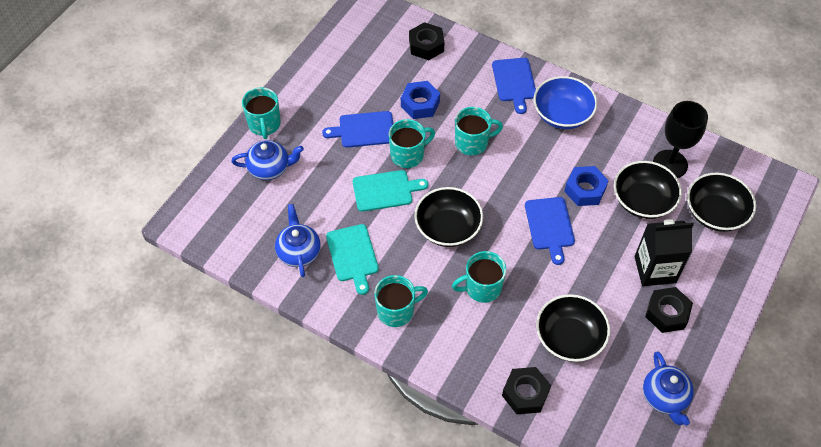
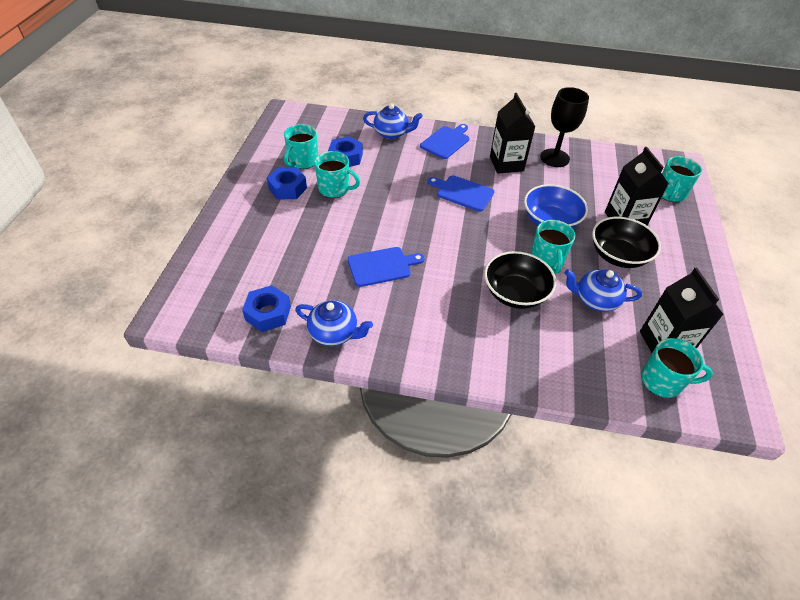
black bowl: 4 -> 2
black carton: 1 -> 3
black nut: 3 -> 0
blue nut: 2 -> 3
turquoise cutting board: 2 -> 0

